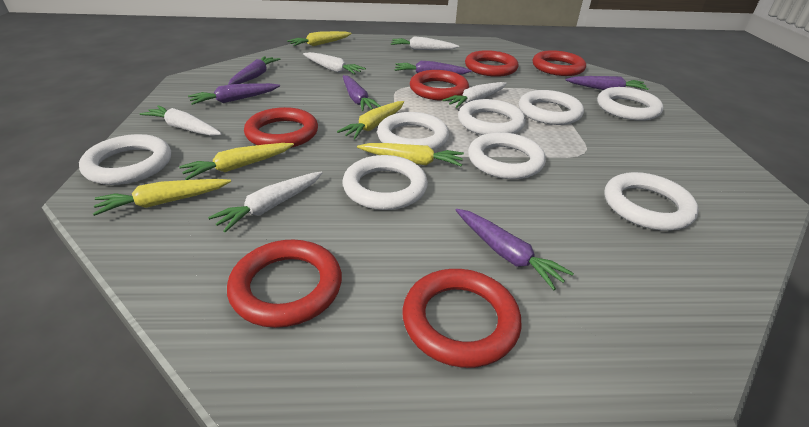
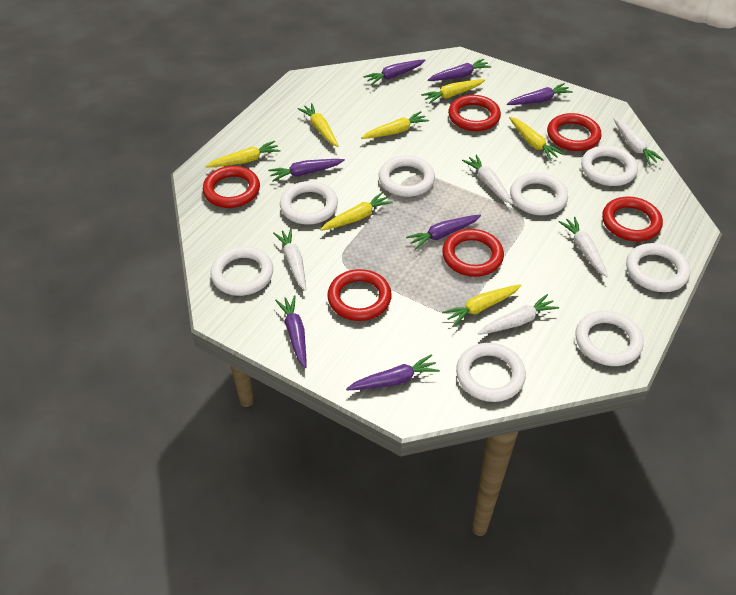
purple carrot: 6 -> 7
yellow carrot: 5 -> 7

